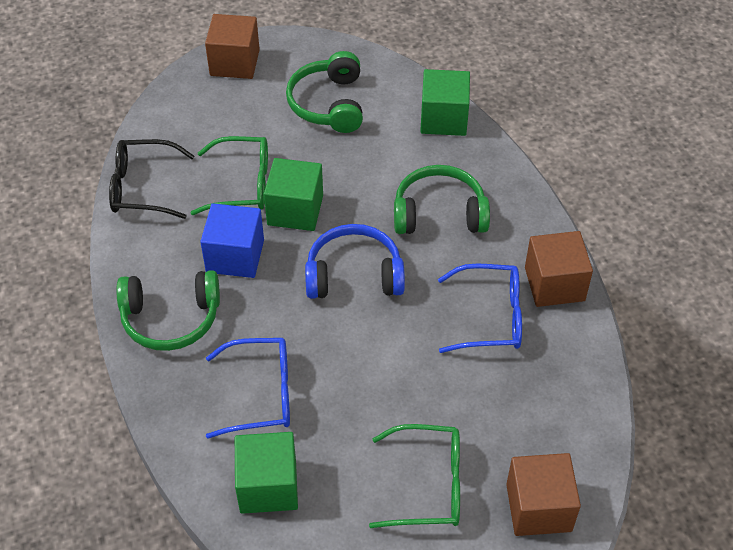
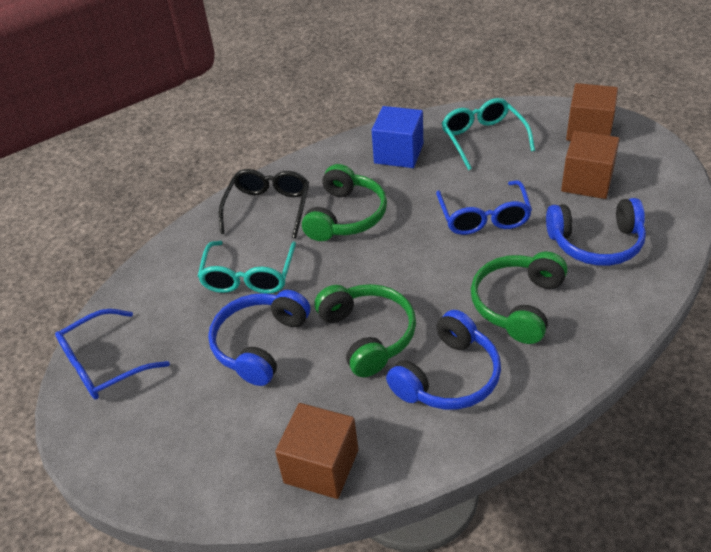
blue headphones: 1 -> 3
green cube: 3 -> 0
green glasses: 2 -> 0
turquoise glasses: 0 -> 2

